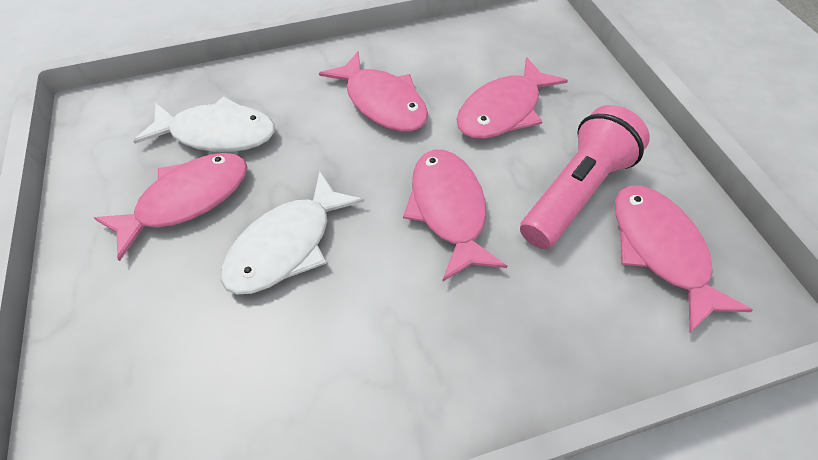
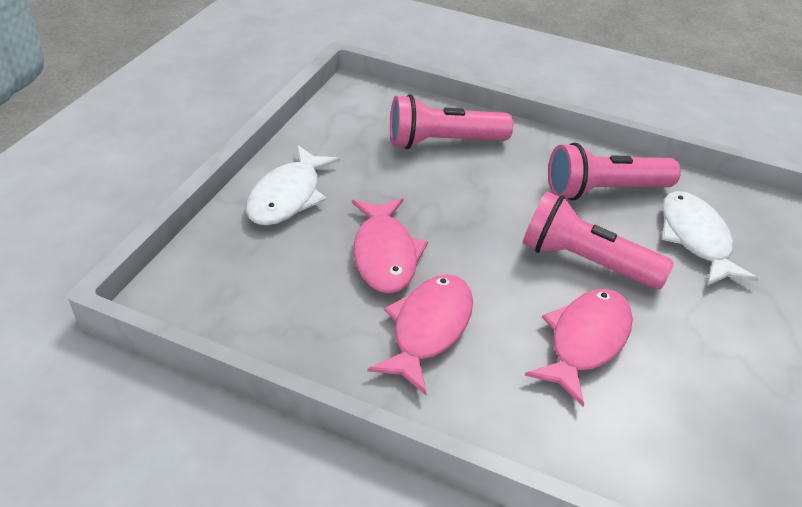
pink fish: 5 -> 3
pink flashlight: 1 -> 3

